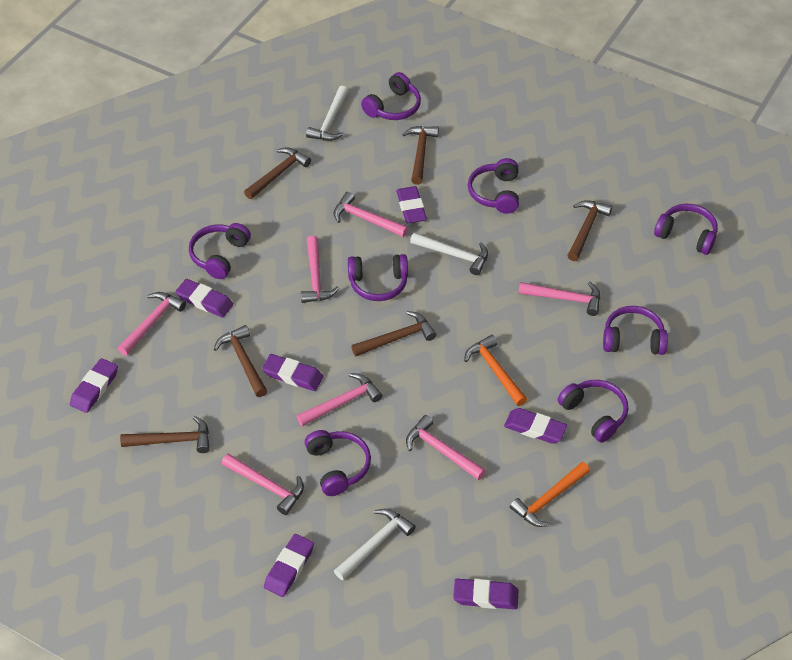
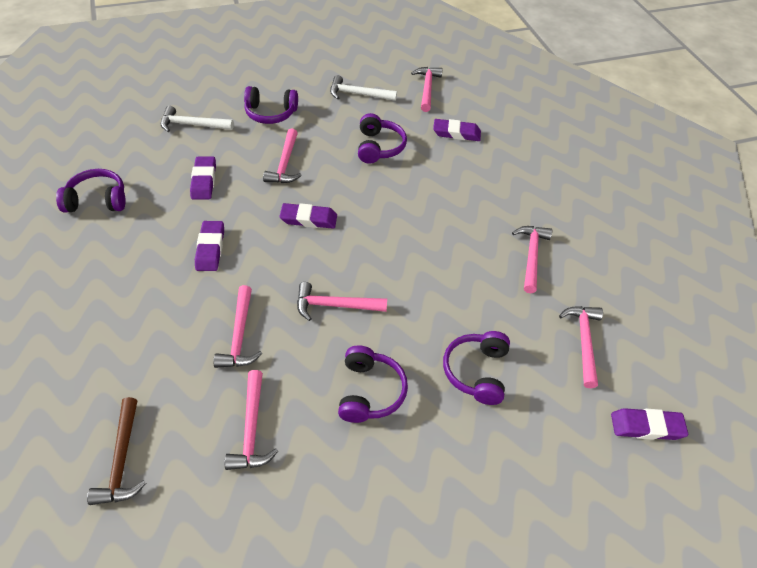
brown hammer: 6 -> 1
orange hammer: 2 -> 0
purple eraser: 7 -> 5
purple headphones: 8 -> 5
white hammer: 3 -> 2

